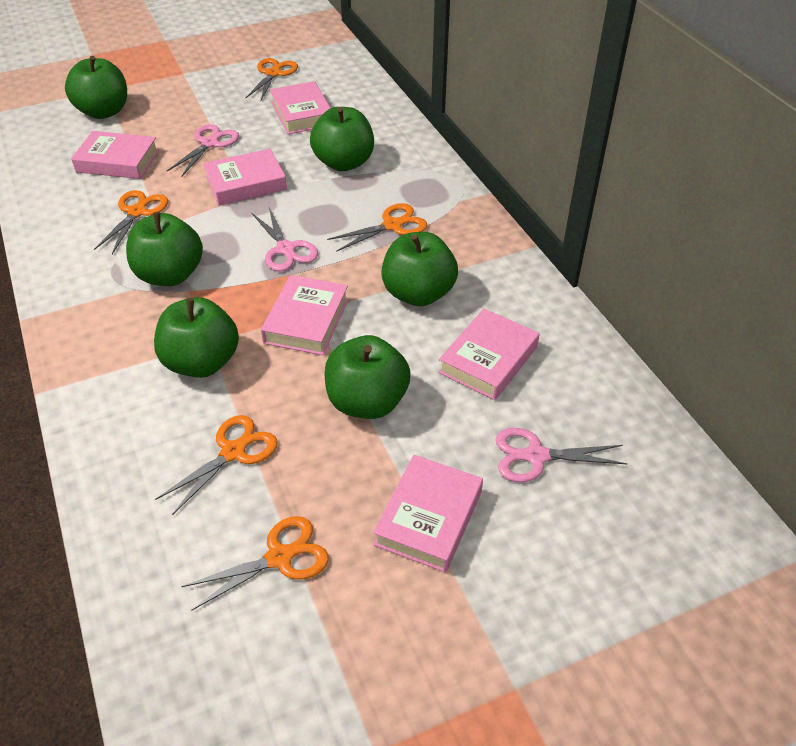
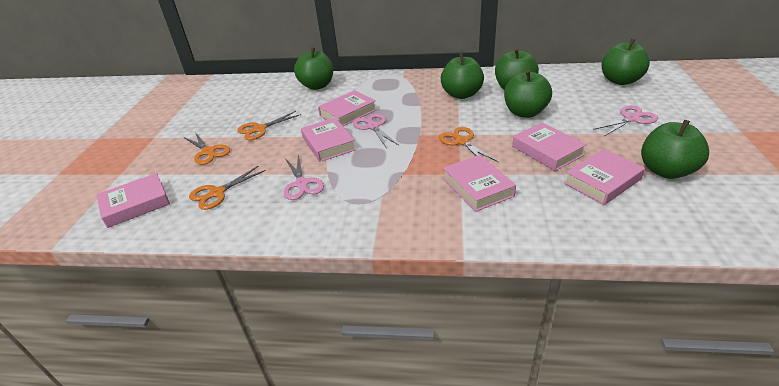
orange scissors: 5 -> 4

